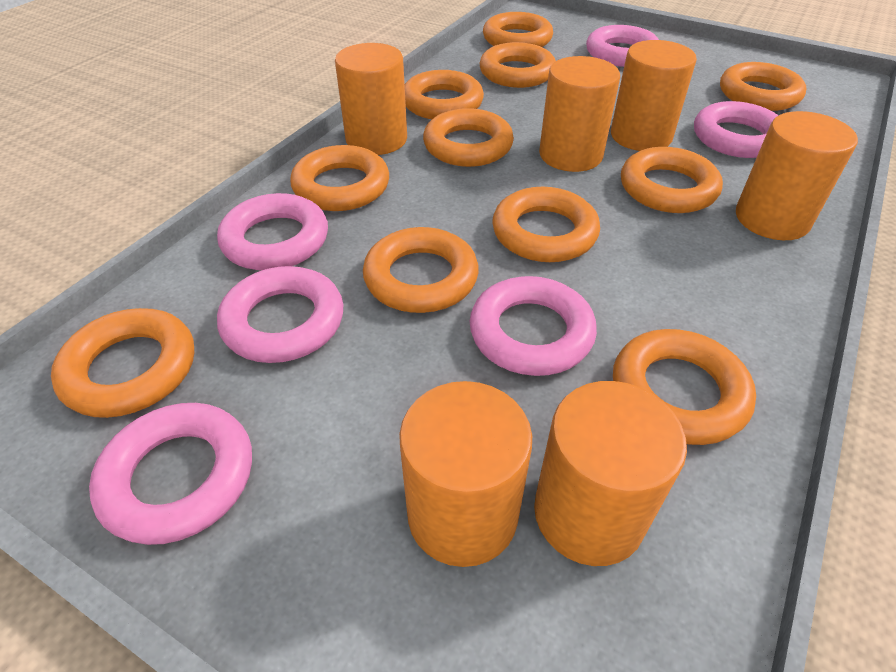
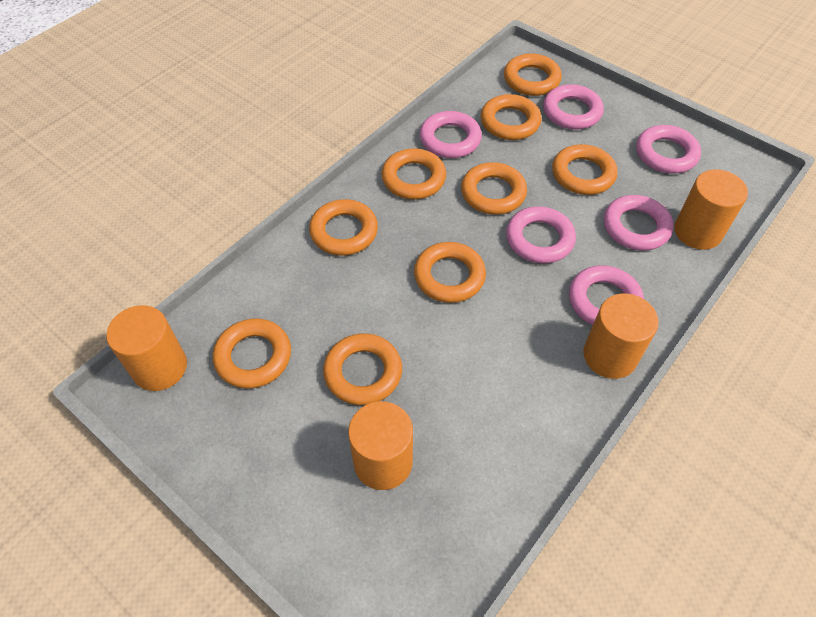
orange cylinder: 6 -> 4
orange ring: 11 -> 9

